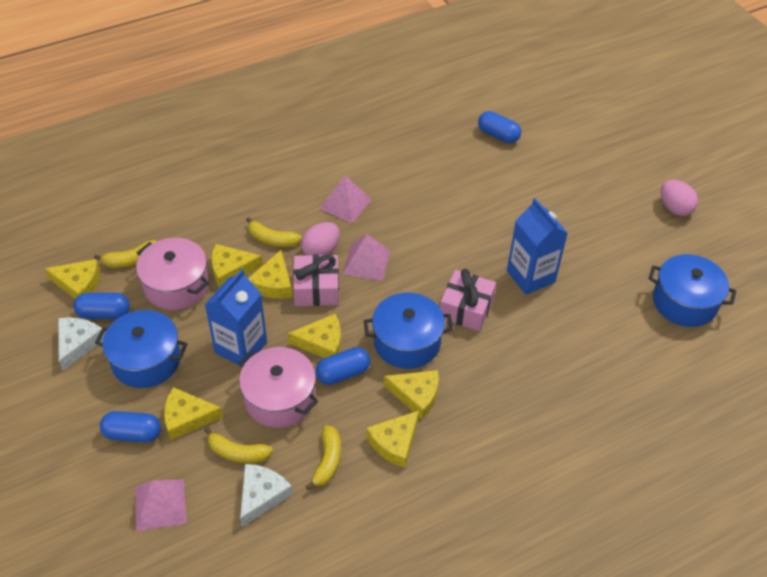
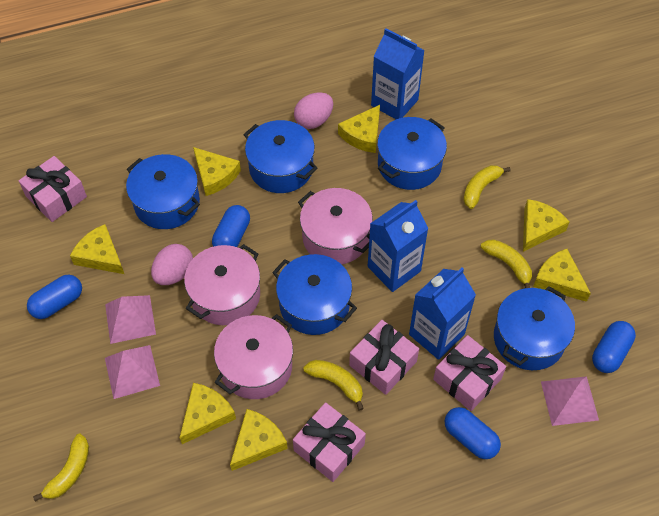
blue carton: 2 -> 3
blue pot: 3 -> 5
pink gift: 2 -> 4
pink pot: 2 -> 3
white cheese: 2 -> 0

